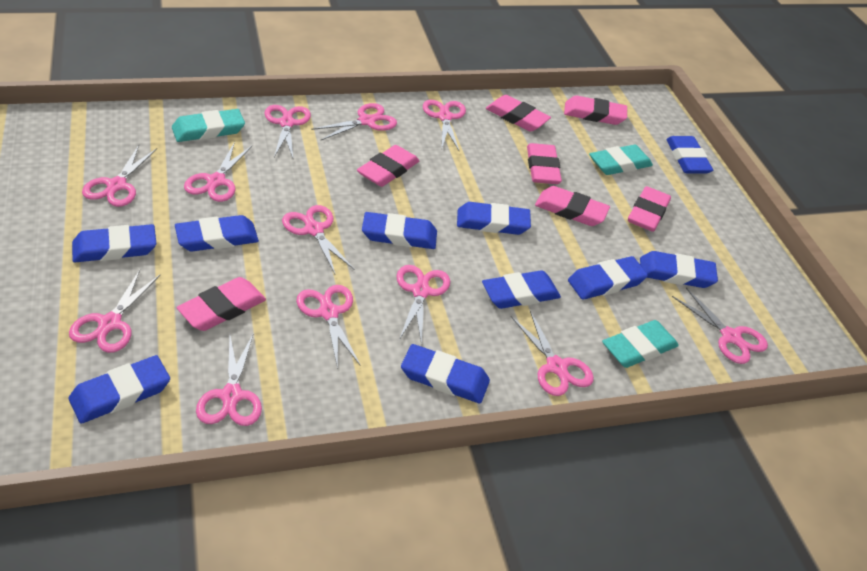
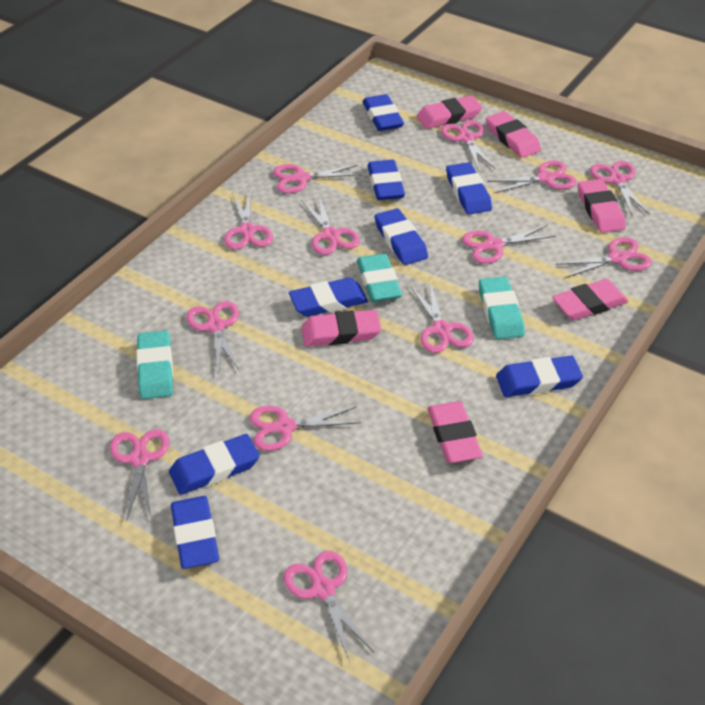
blue eraser: 10 -> 8
pink eraser: 7 -> 6
pink scissors: 12 -> 13

